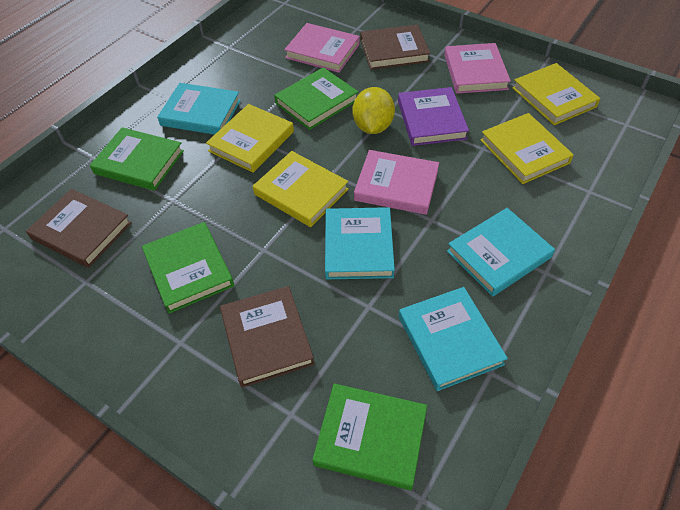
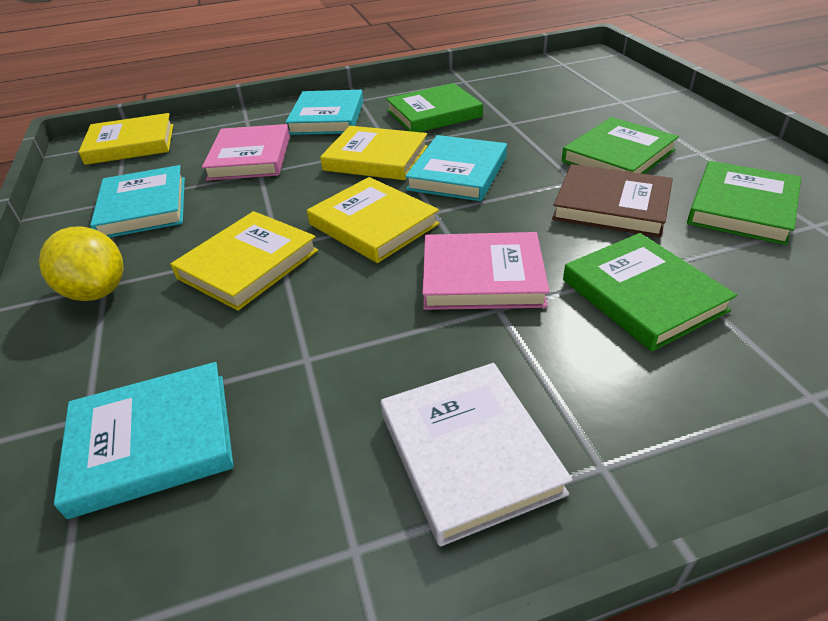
brown book: 3 -> 1
pink book: 3 -> 2
purple book: 1 -> 0
white book: 0 -> 1

